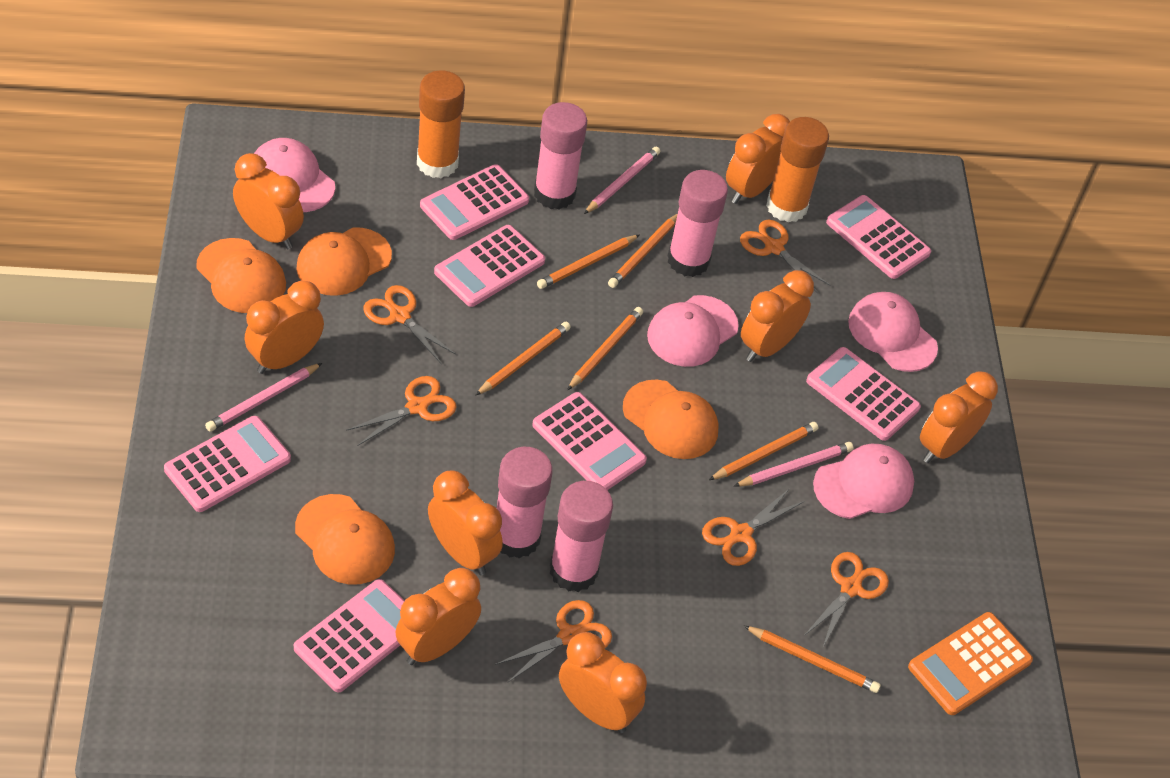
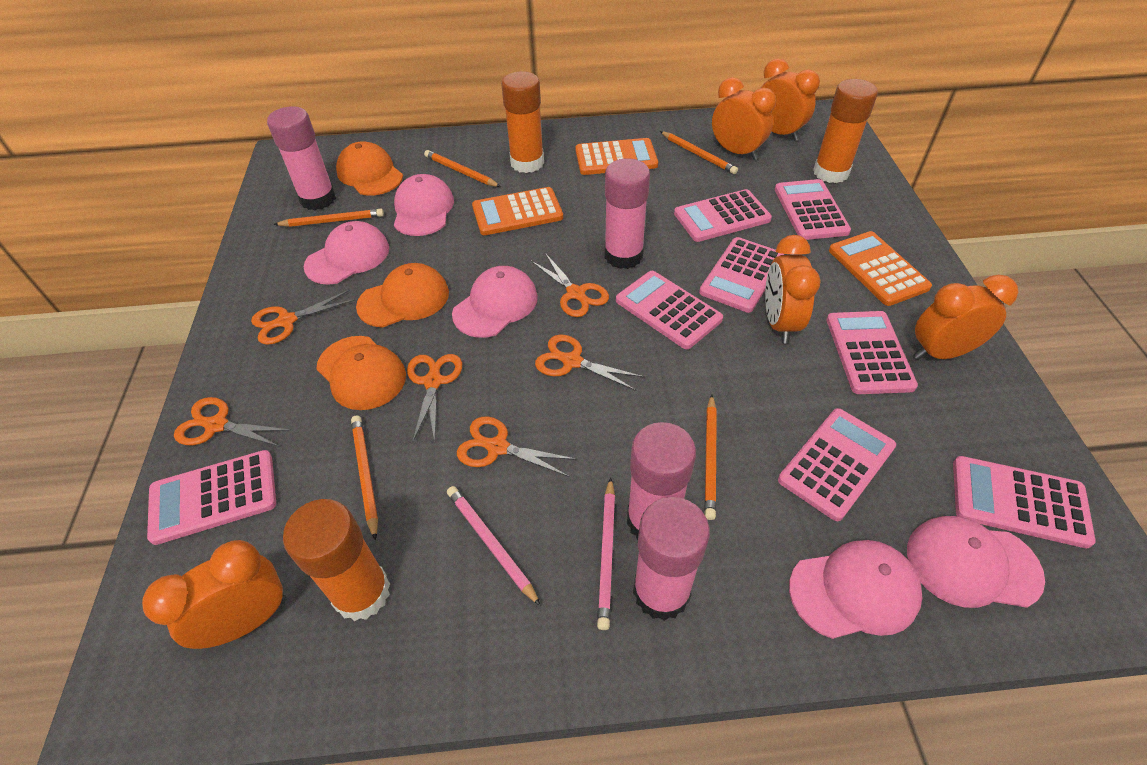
orange calculator: 1 -> 3
orange cap: 4 -> 3
orange clock: 8 -> 5
orange glue stick: 2 -> 3
orange pencil: 6 -> 5
pink calculator: 7 -> 8
pink cap: 4 -> 5
pink pencil: 3 -> 2

